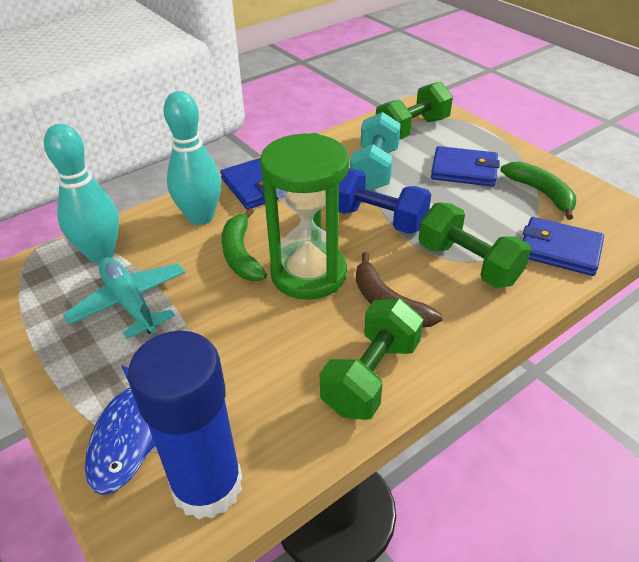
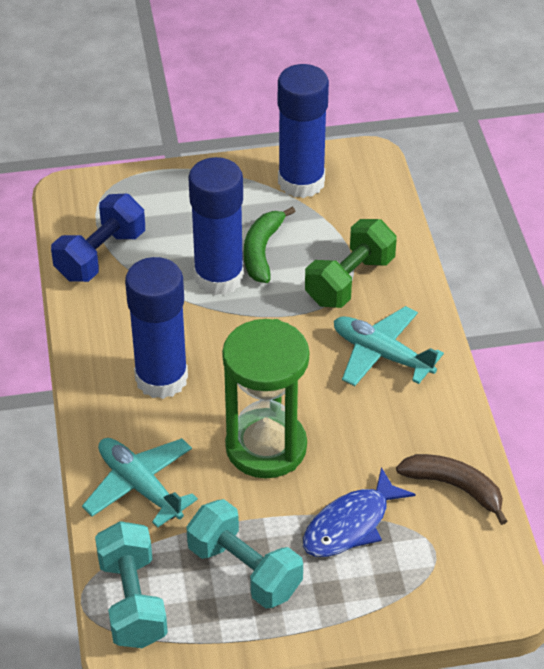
blue glue stick: 1 -> 3
blue wallet: 3 -> 0
green banana: 2 -> 1
green dumbbell: 3 -> 1
turquoise bowling pin: 2 -> 0
turquoise dumbbell: 1 -> 2
turquoise plane: 1 -> 2

